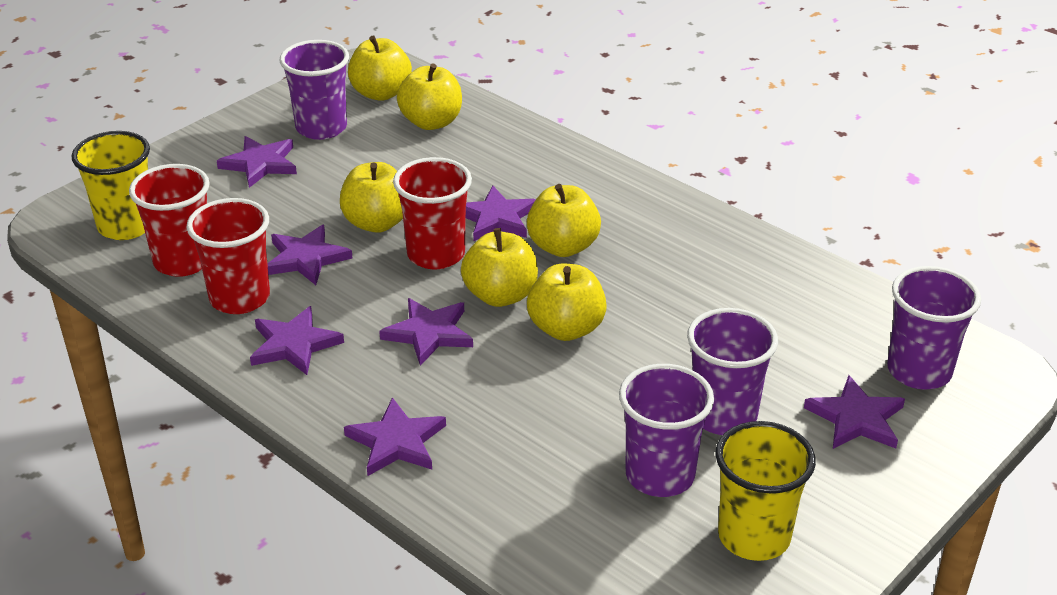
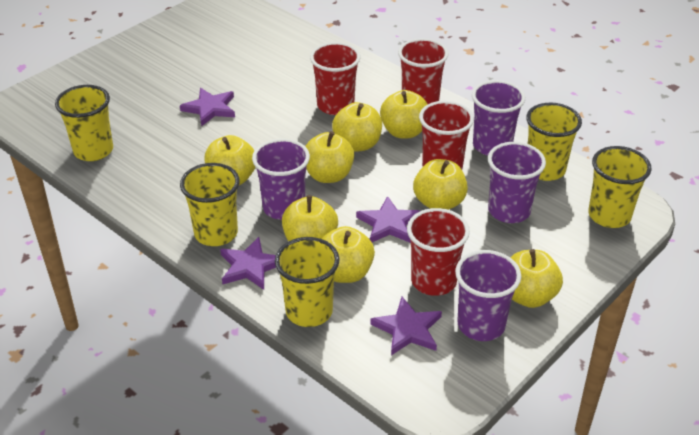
purple star: 7 -> 4
red cup: 3 -> 4
yellow apple: 6 -> 8
yellow cup: 2 -> 5

